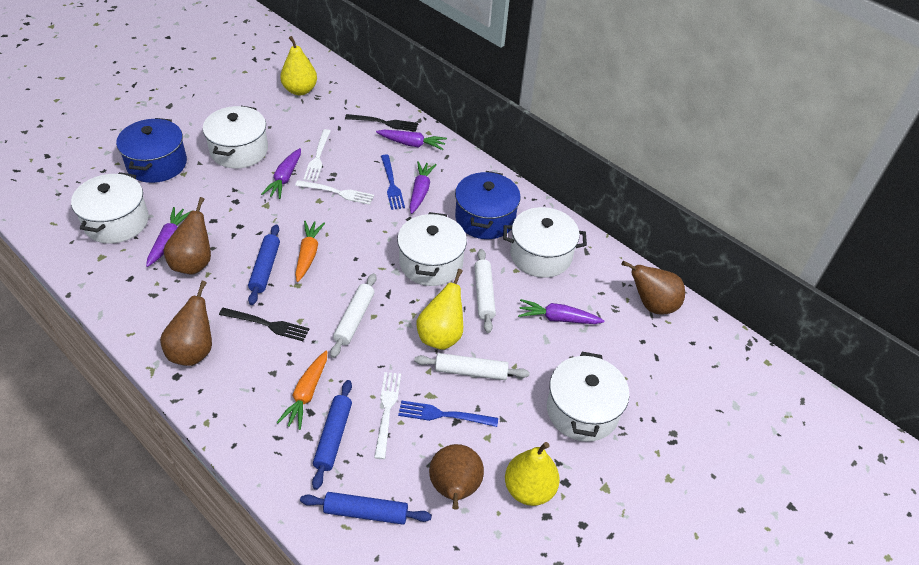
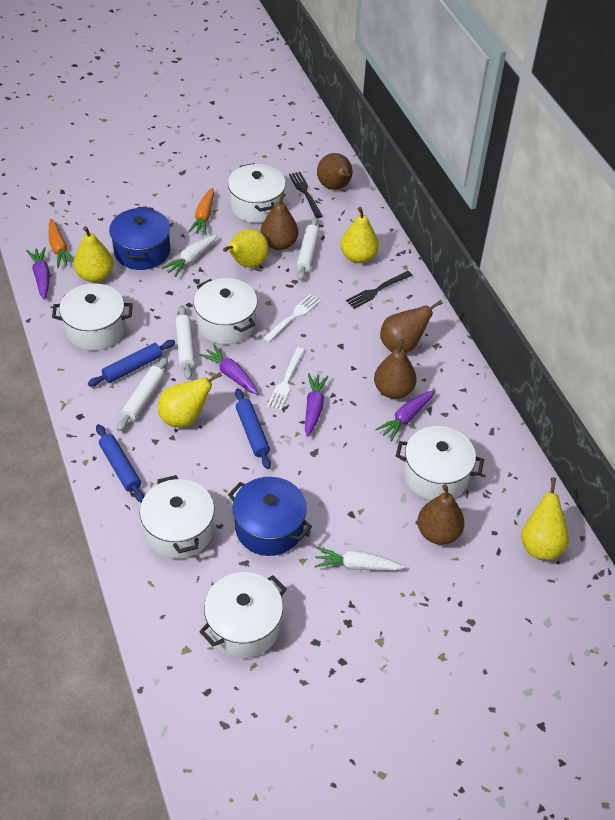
blue fork: 2 -> 0
brown pear: 4 -> 5
purple carrot: 5 -> 4
white carrot: 0 -> 2
white fork: 3 -> 2
white pot: 5 -> 6
yellow pear: 3 -> 5

